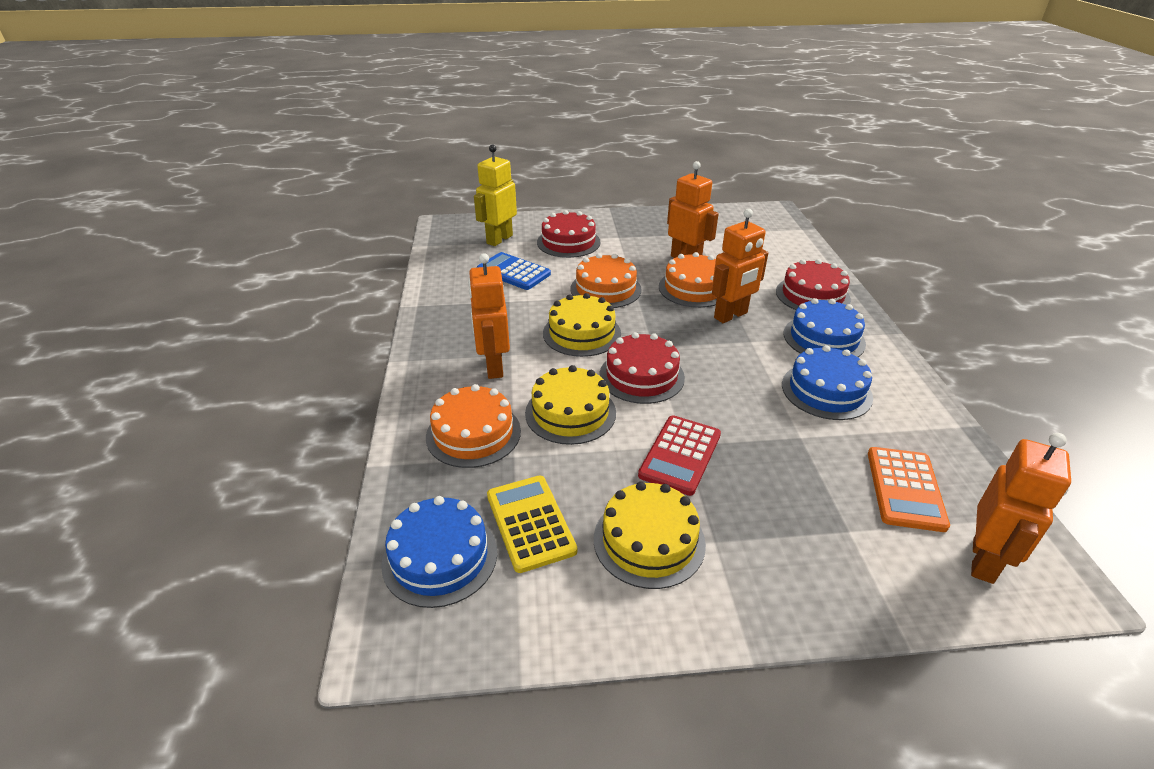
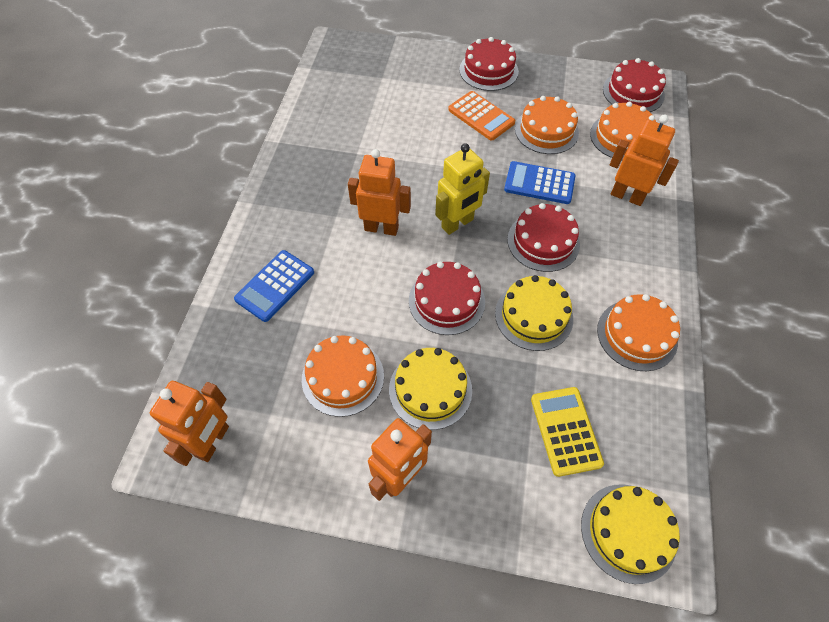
blue cake: 3 -> 0
blue calculator: 1 -> 2
orange cake: 3 -> 4
red cake: 3 -> 4
red calculator: 1 -> 0

